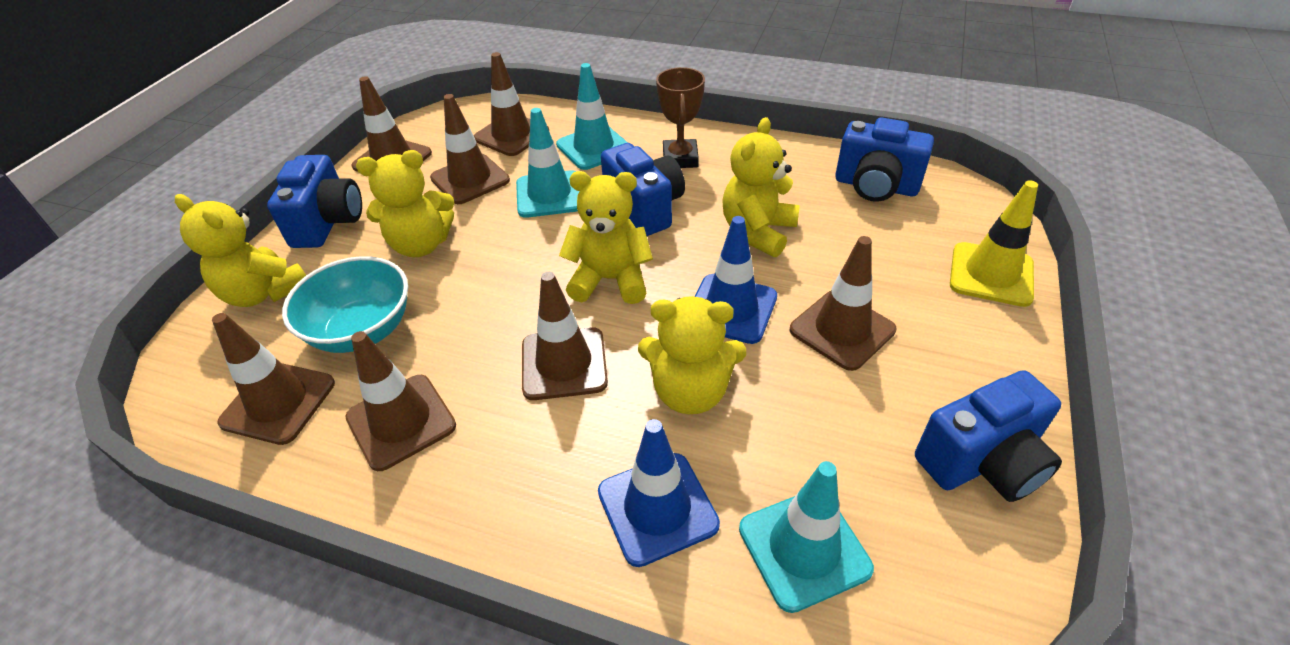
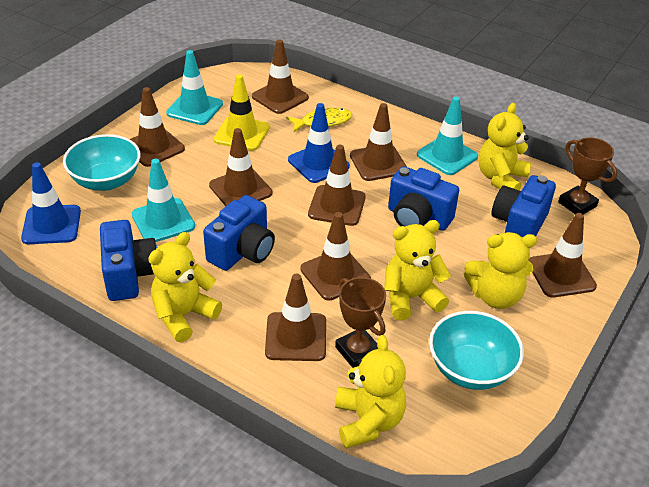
brown traffic cone: 7 -> 8
brown trophy: 1 -> 2
turquoise bowl: 1 -> 2
yellow fish: 0 -> 1

